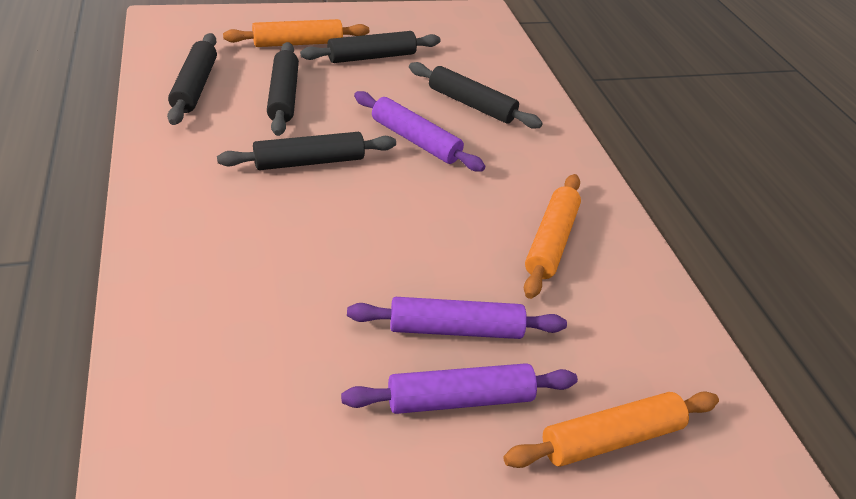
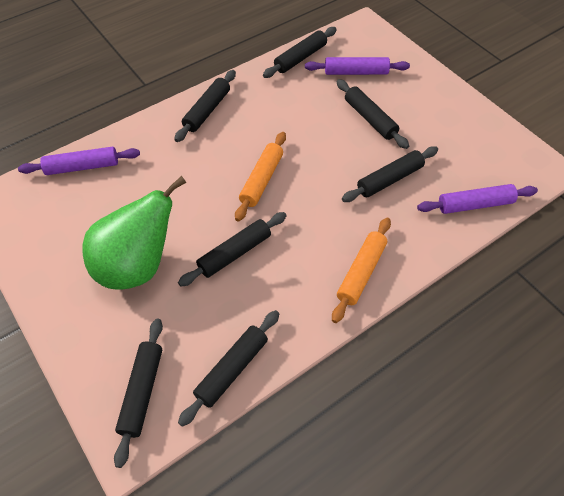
black rolling pin: 5 -> 7
green pear: 0 -> 1
orange rolling pin: 3 -> 2

